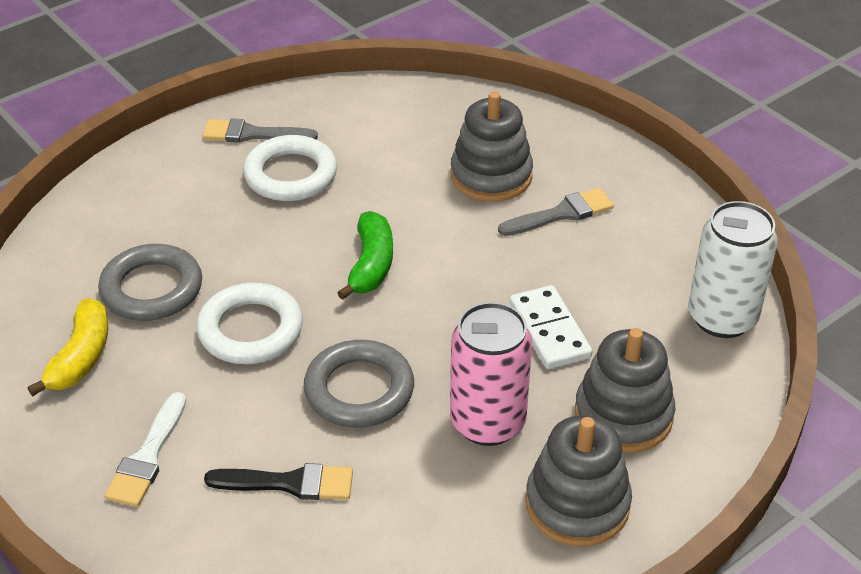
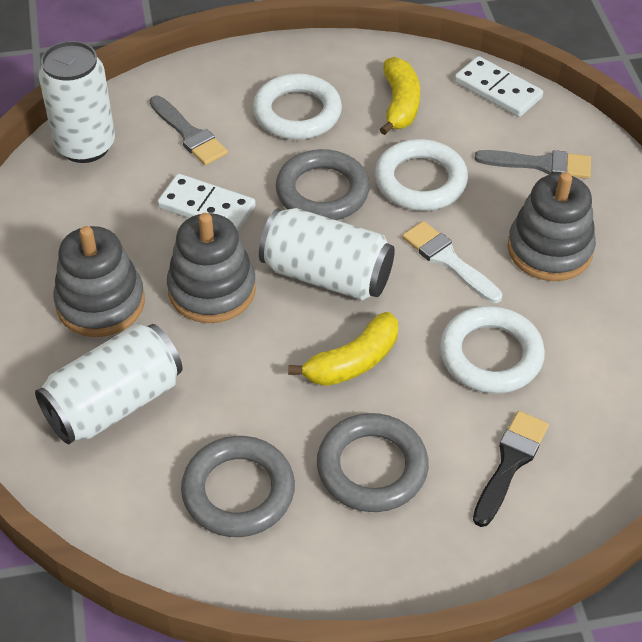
green banana: 1 -> 0
grey ring: 2 -> 3
pink can: 1 -> 0
white can: 1 -> 3
white domino: 1 -> 2
white ring: 2 -> 3
yellow banana: 1 -> 2

